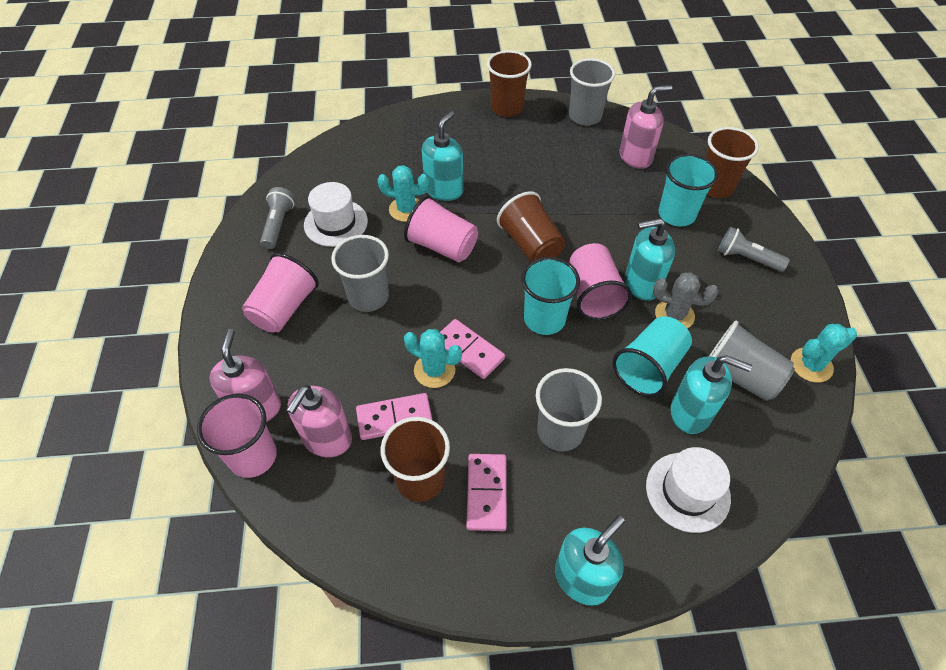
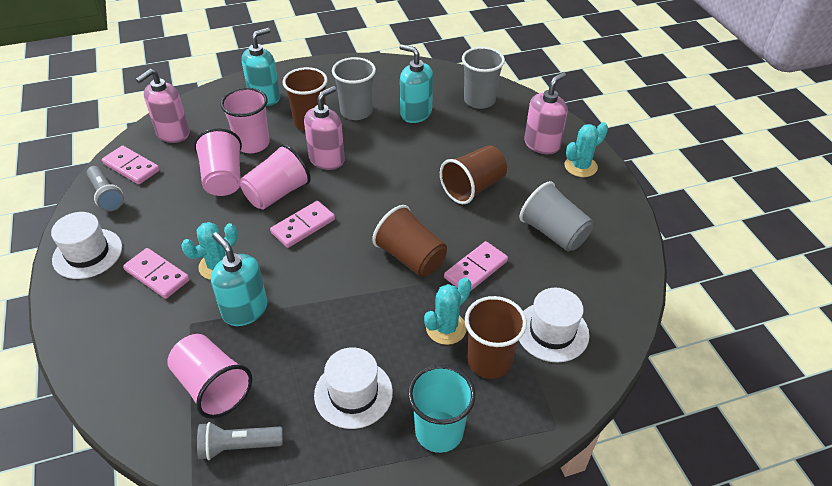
grey cactus: 1 -> 0
grey cup: 4 -> 3
pink domino: 3 -> 4
turquoise cup: 3 -> 1
turquoise soap dispenser: 4 -> 3
white hat: 2 -> 3

